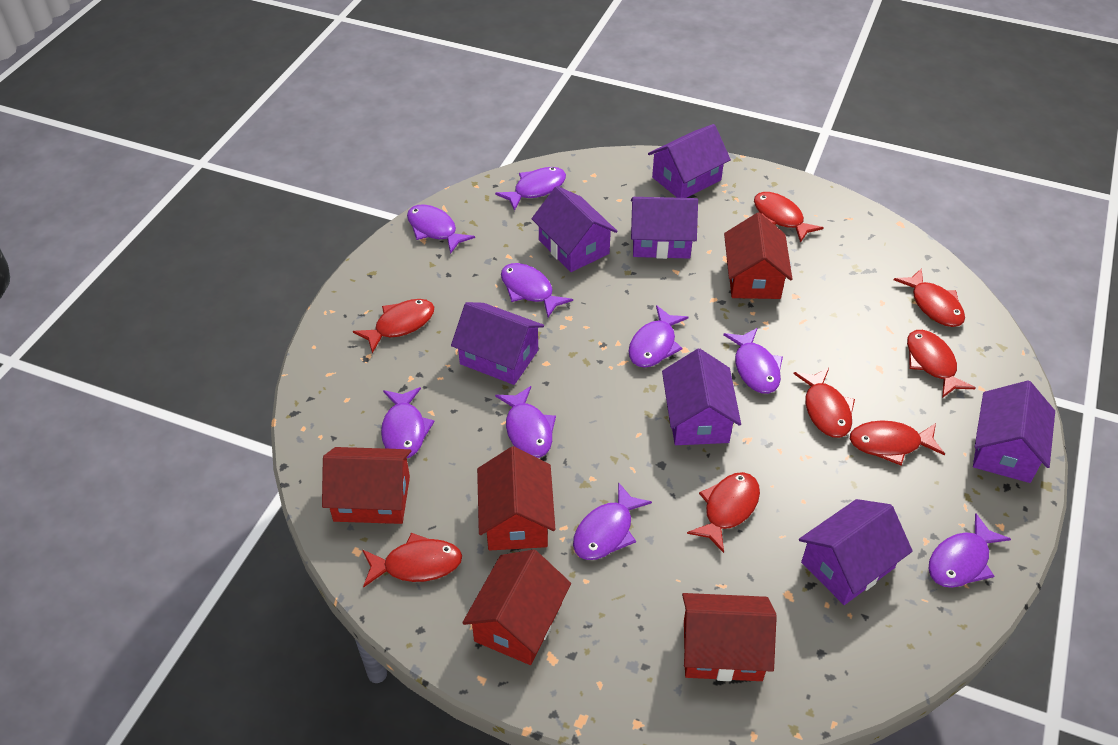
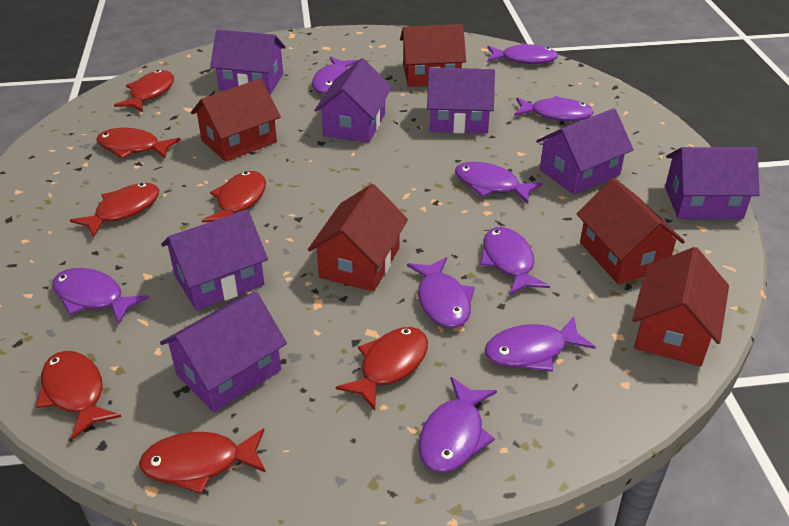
red fish: 8 -> 7

